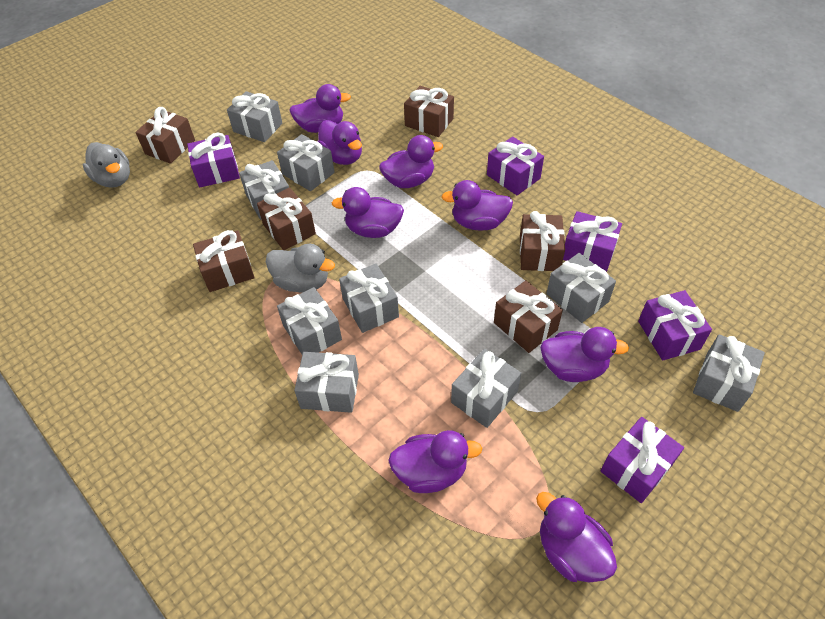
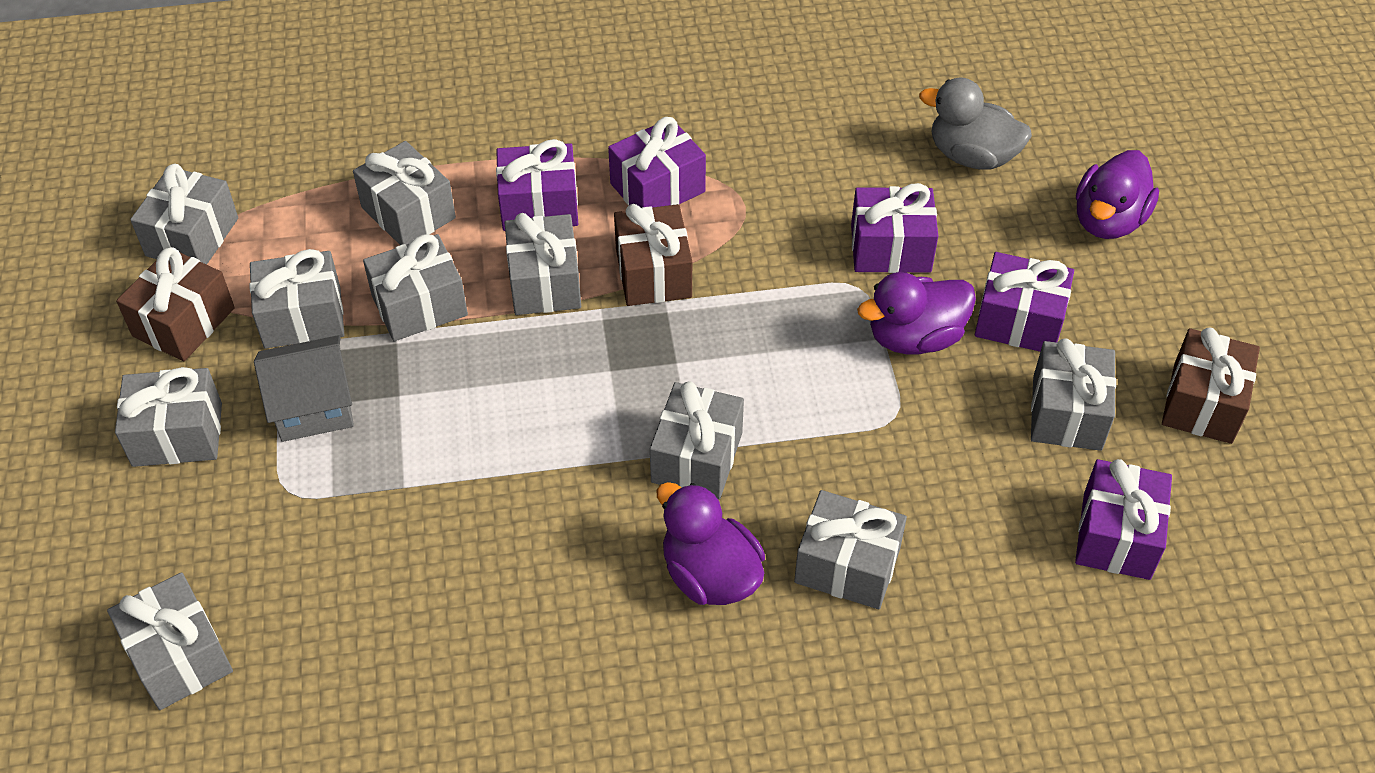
brown gift: 6 -> 3
grey duck: 2 -> 1
grey gift: 9 -> 10
grey house: 0 -> 1
purple duck: 8 -> 3

